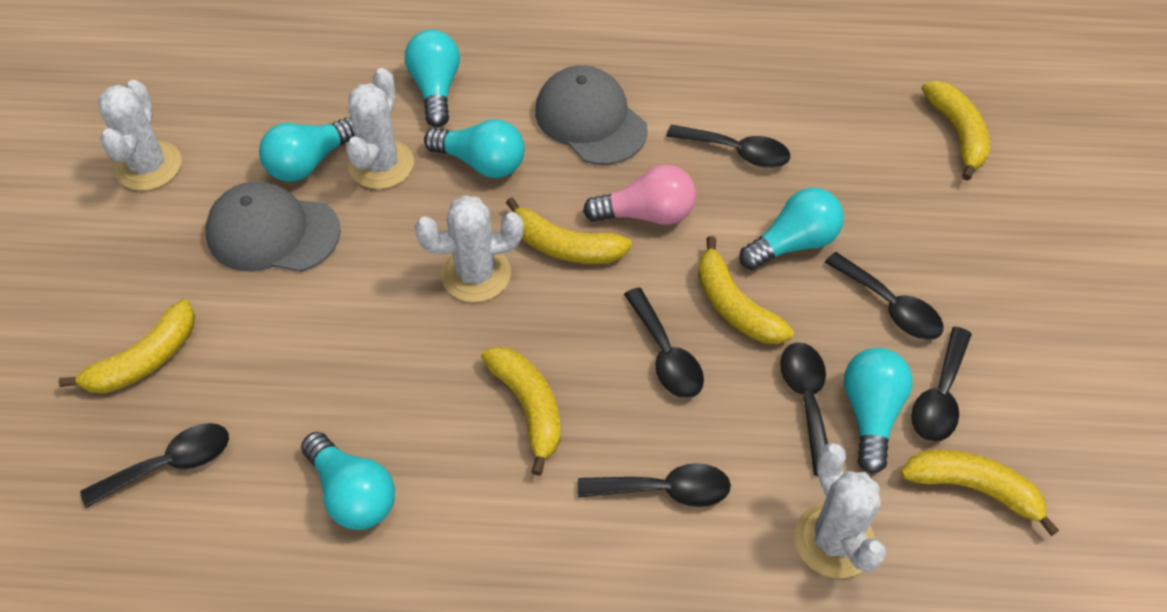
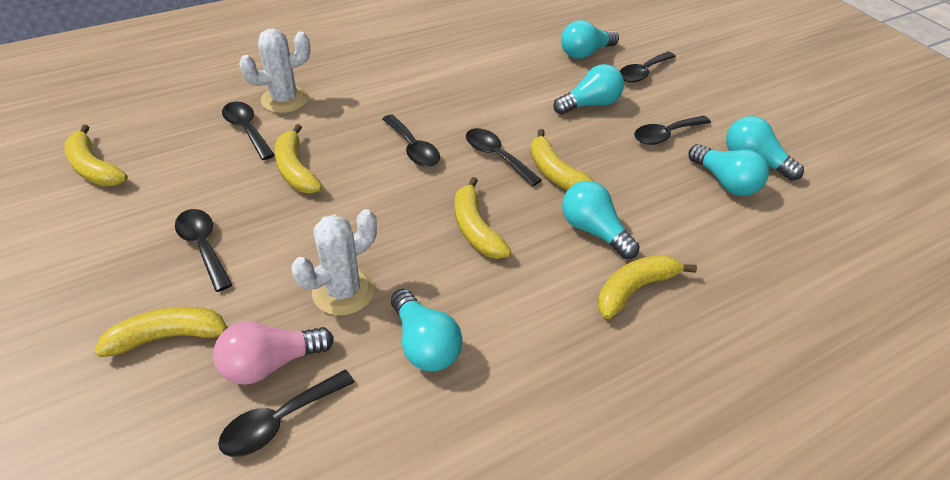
grey cap: 2 -> 0
white cactus: 4 -> 2

